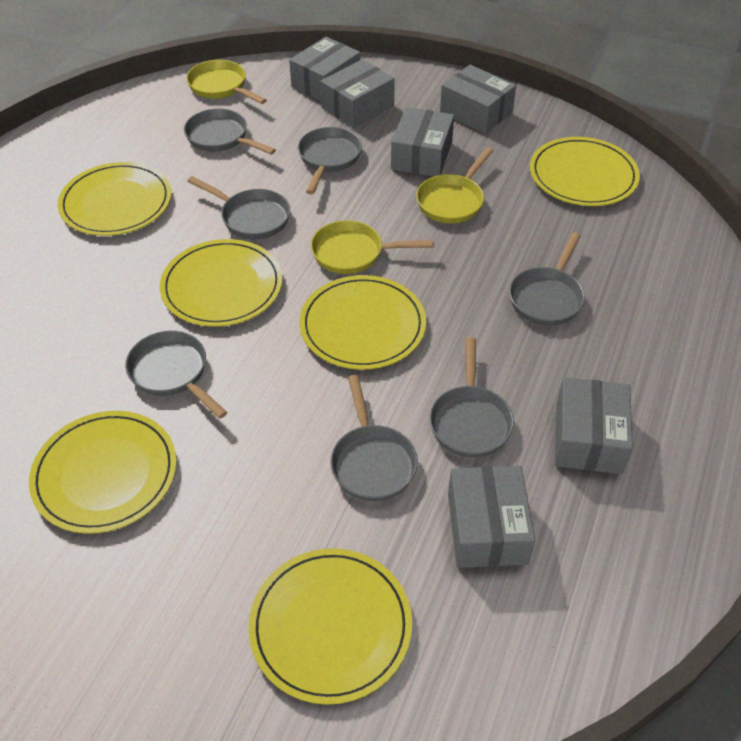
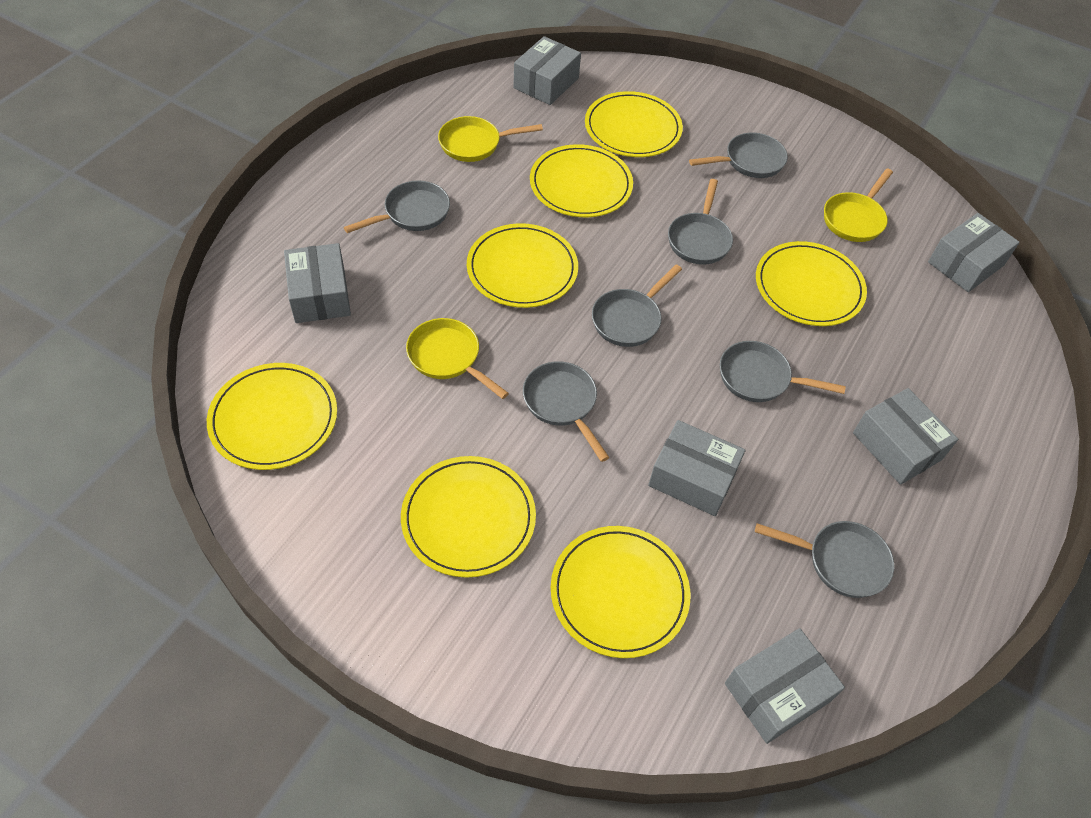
yellow plate: 6 -> 7

